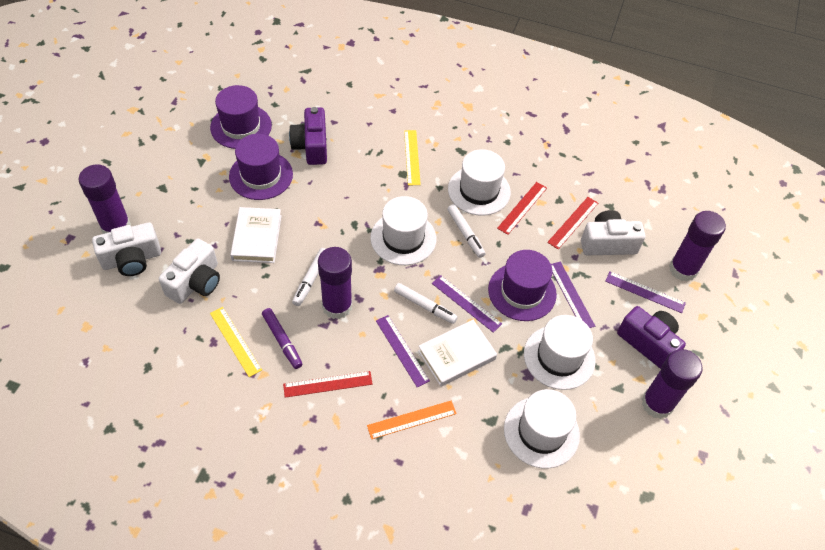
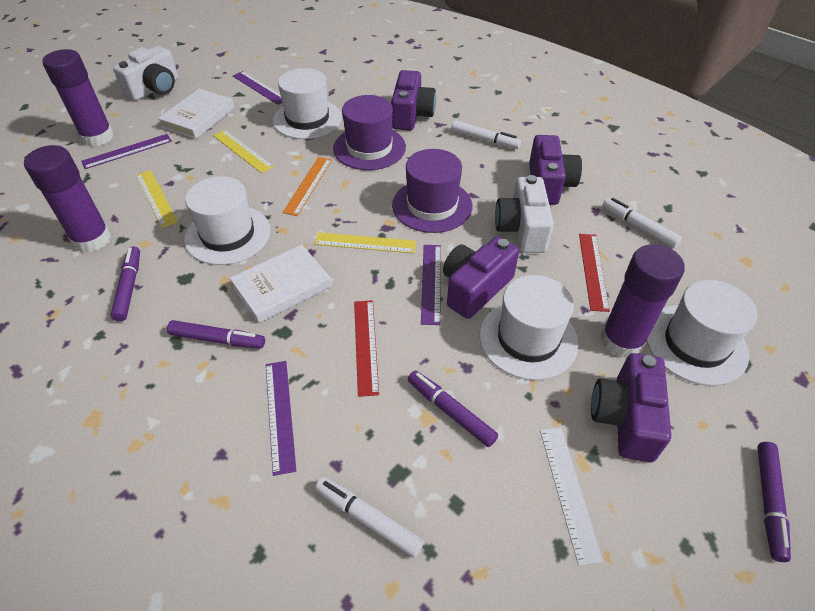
purple camera: 2 -> 4
purple glue stick: 4 -> 3
purple hat: 3 -> 2
purple marker: 1 -> 4
red ruler: 3 -> 2
white camera: 3 -> 2
white ruler: 0 -> 1
yellow ruler: 2 -> 3

